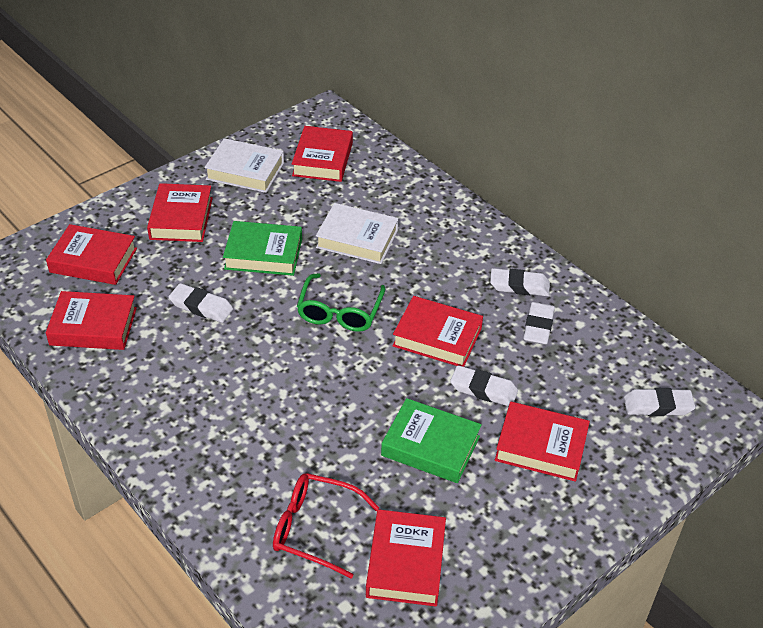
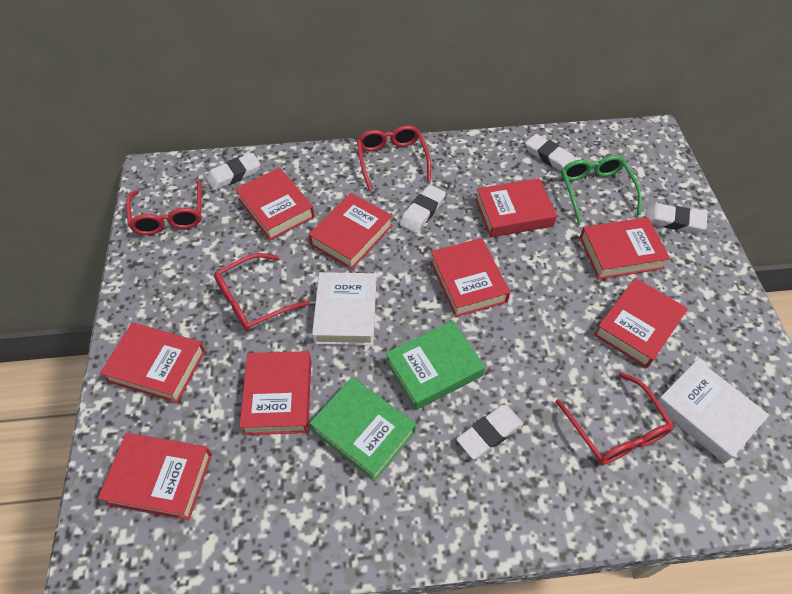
red book: 7 -> 9
red glasses: 1 -> 4

